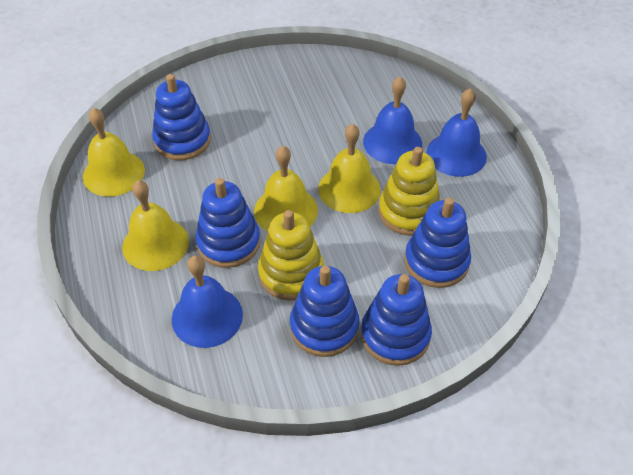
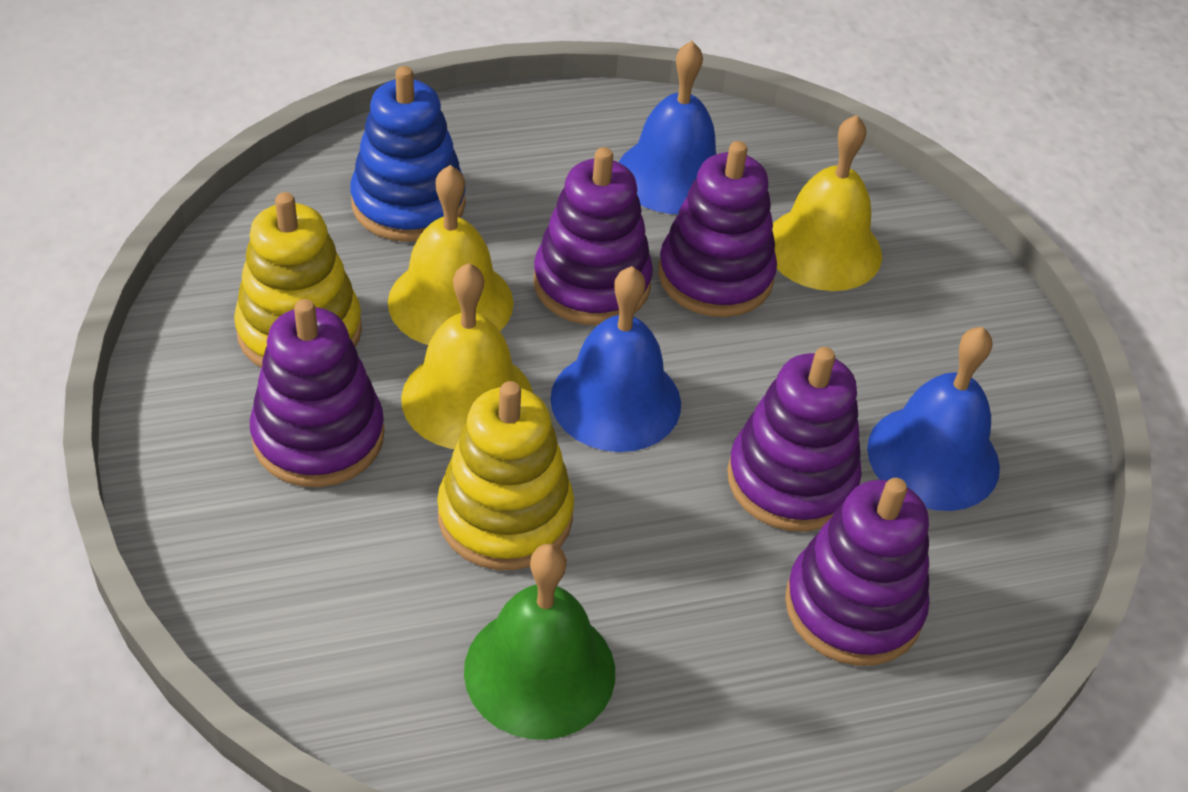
blue stacking toy: 5 -> 1
green bell: 0 -> 1
purple stacking toy: 0 -> 5
yellow bell: 4 -> 3

